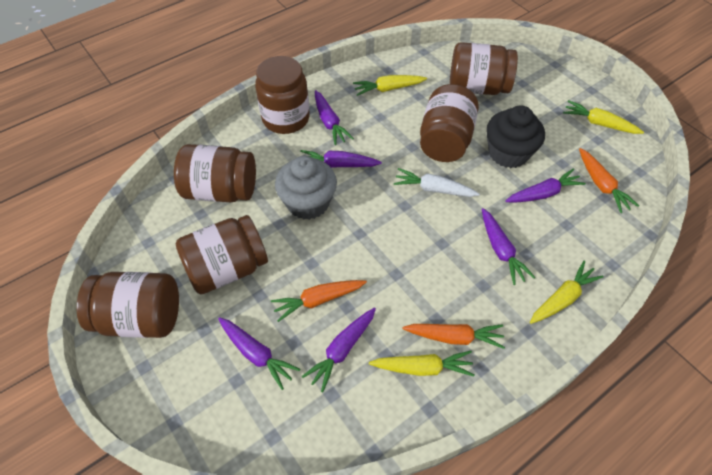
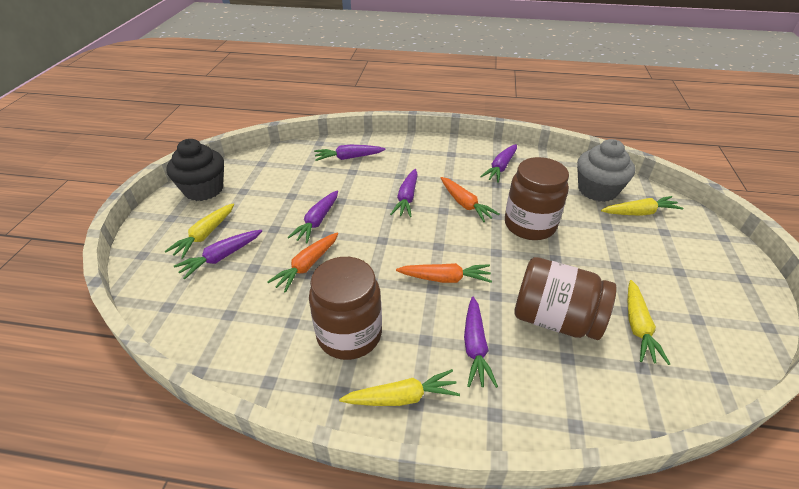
brown jar: 6 -> 3
white carrot: 1 -> 0

